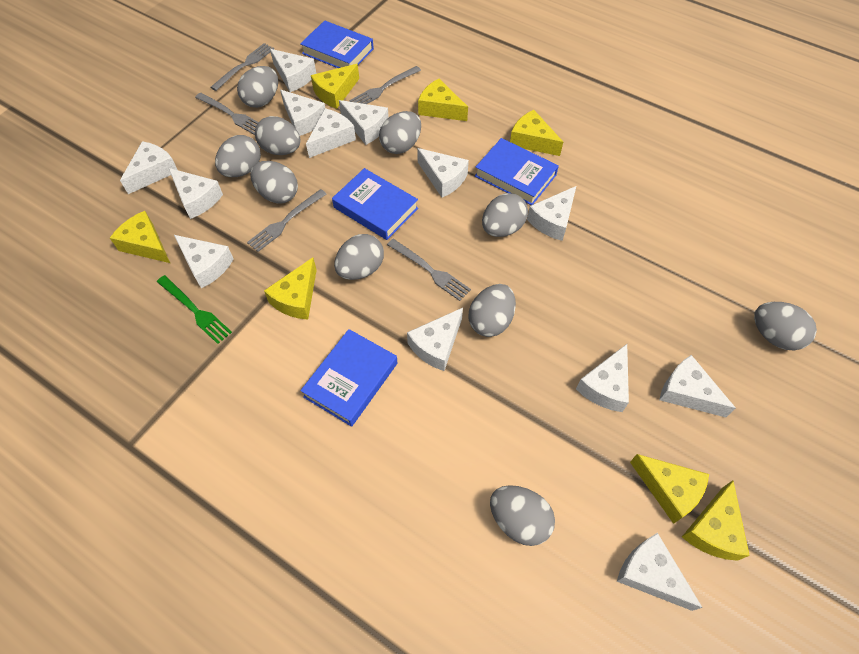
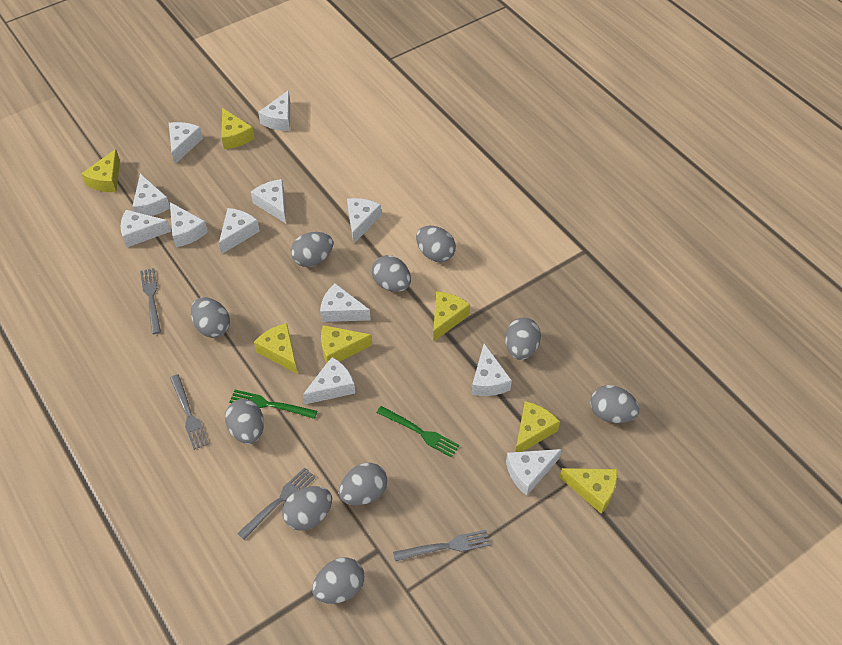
blue book: 4 -> 0
green fork: 1 -> 2
grey fork: 5 -> 4
white cheese: 13 -> 12

